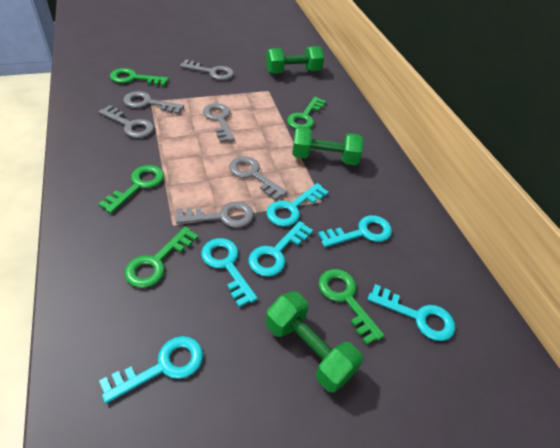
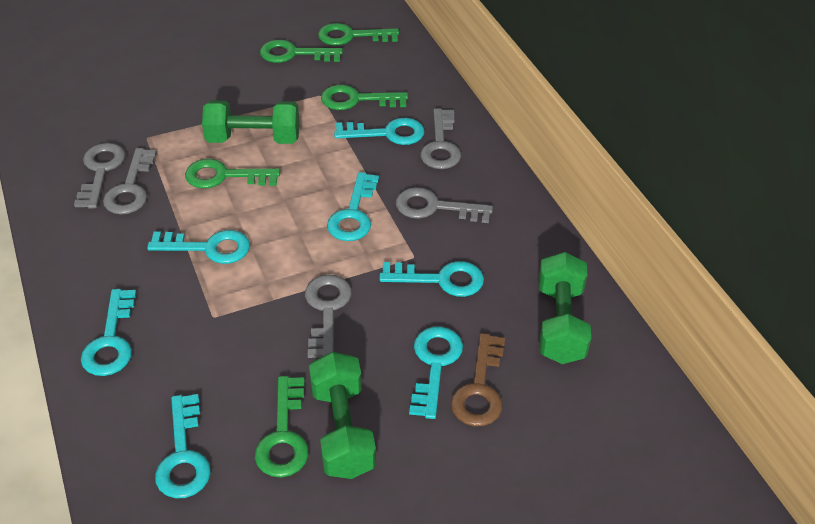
brown key: 0 -> 1
grey key: 6 -> 5
turquoise key: 6 -> 7

